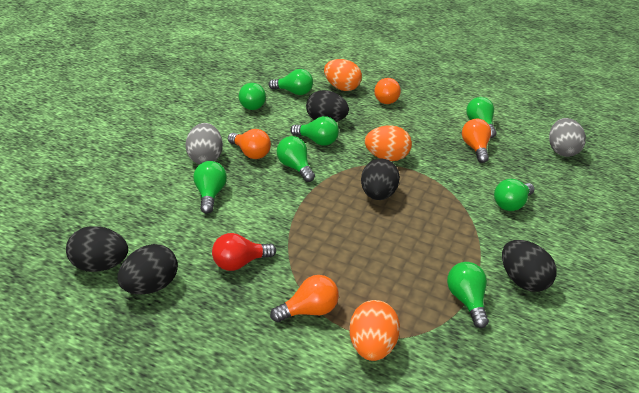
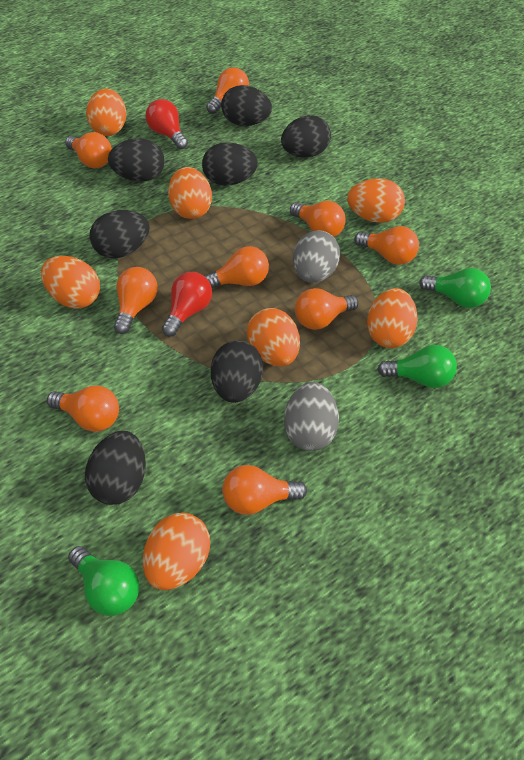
black egg: 5 -> 7
green light bulb: 8 -> 3
orange egg: 3 -> 7
orange light bulb: 4 -> 9
red light bulb: 1 -> 2

